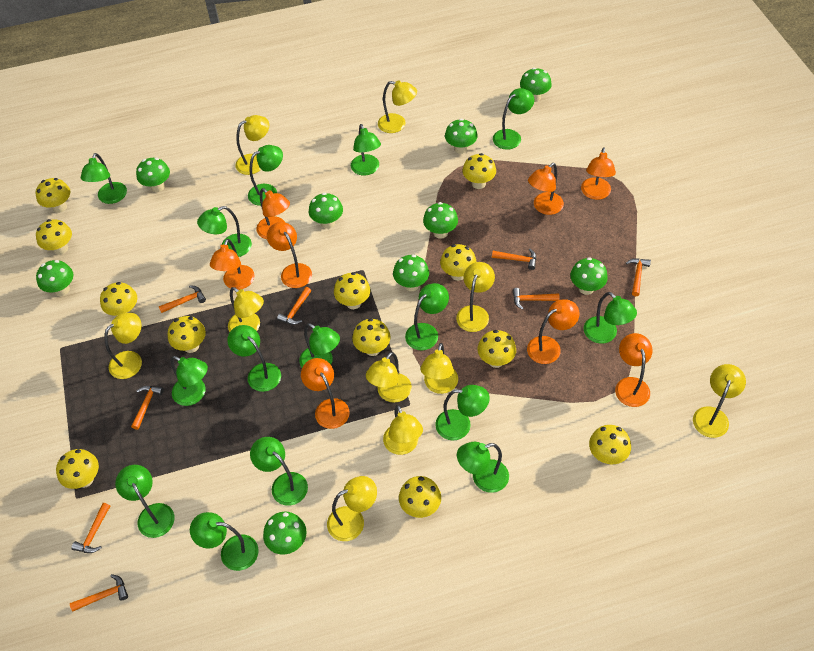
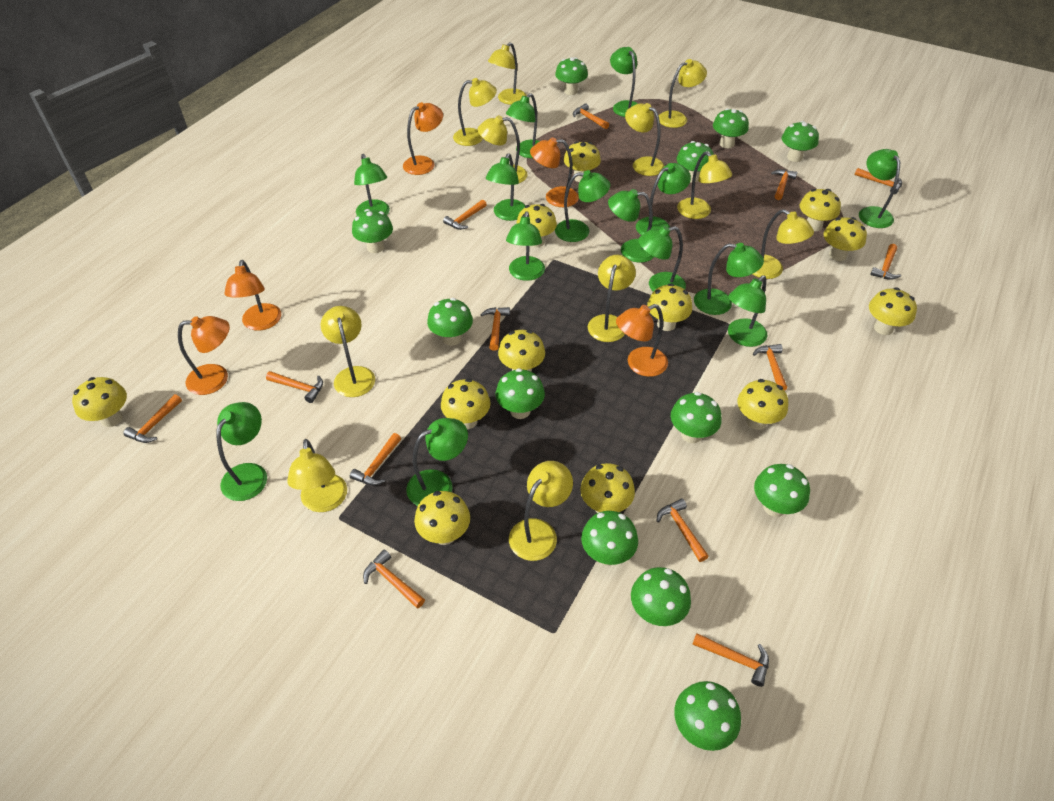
green lamp: 15 -> 14
green mushroom: 9 -> 12
orange hammer: 8 -> 13
orange lamp: 8 -> 5
yellow lamp: 10 -> 11

